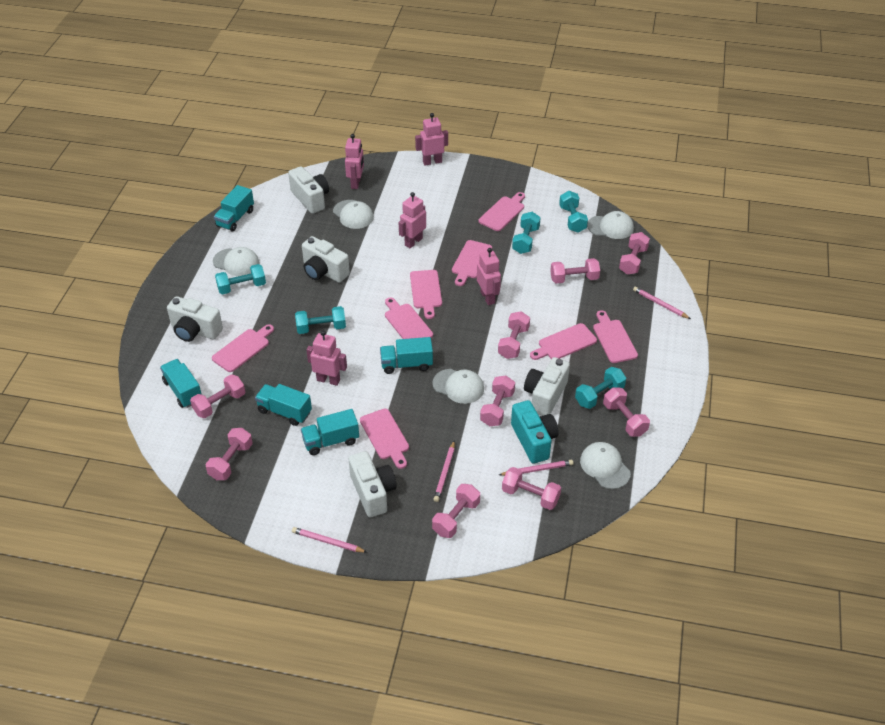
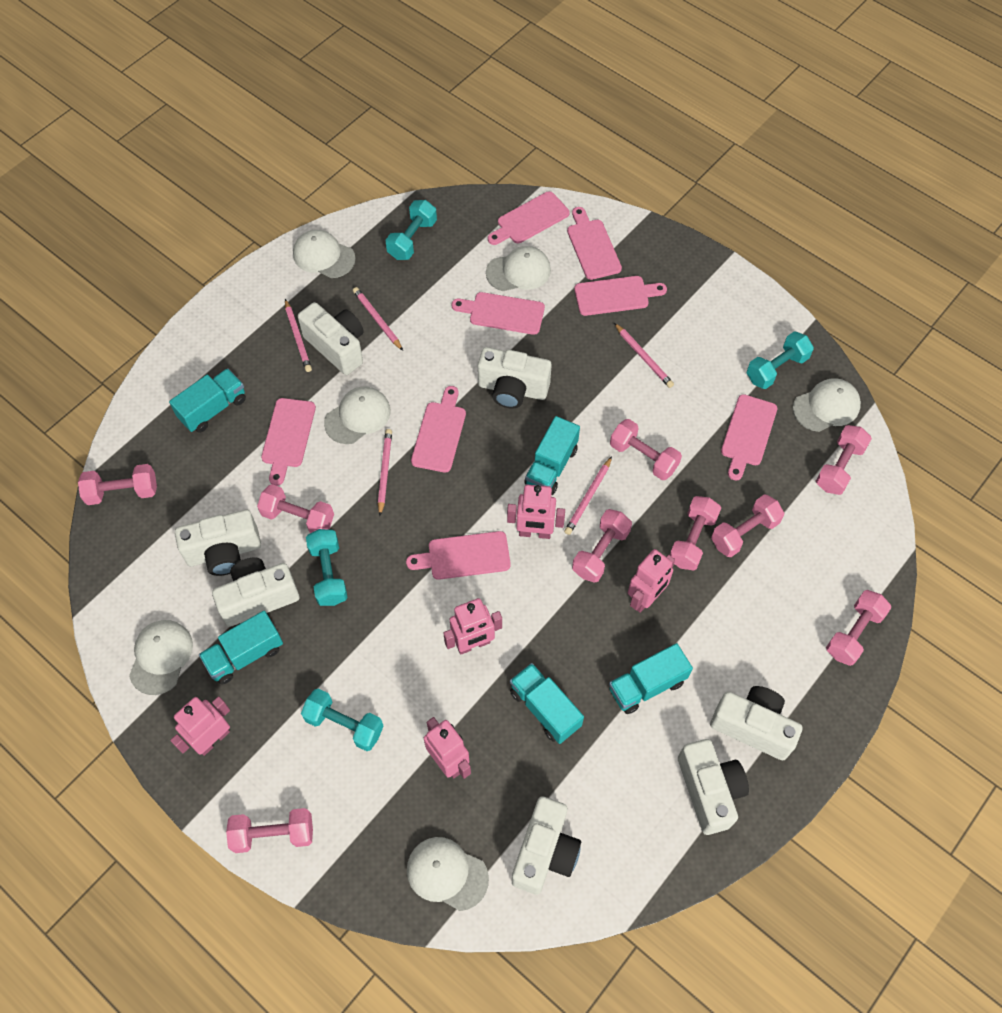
pink pencil: 4 -> 5
turquoise camera: 1 -> 0
turquoise dumbbell: 5 -> 4
white camera: 5 -> 7
white cap: 5 -> 6

